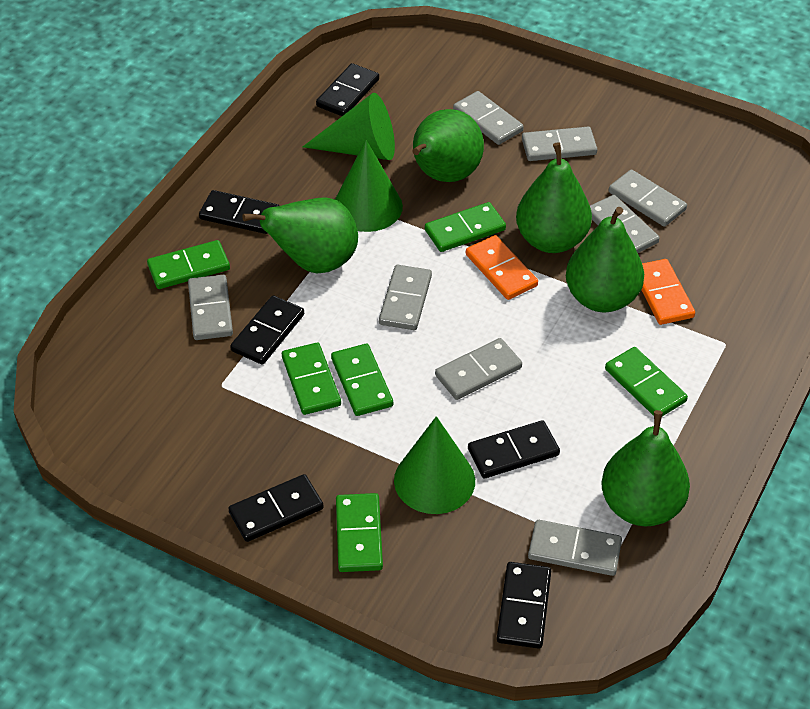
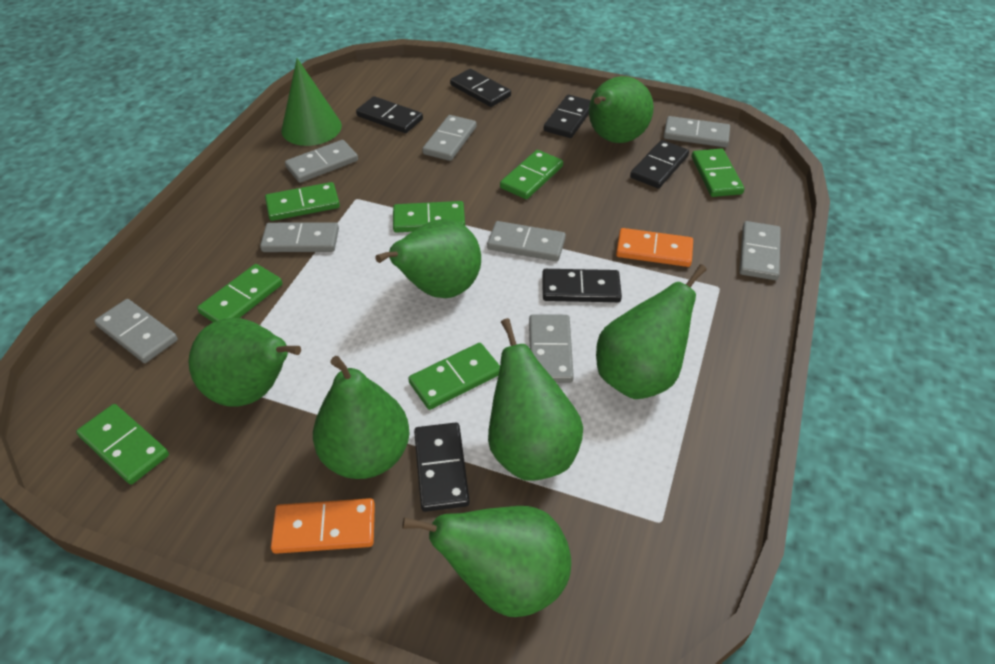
green cone: 3 -> 1
green domino: 6 -> 7
green pear: 5 -> 7

